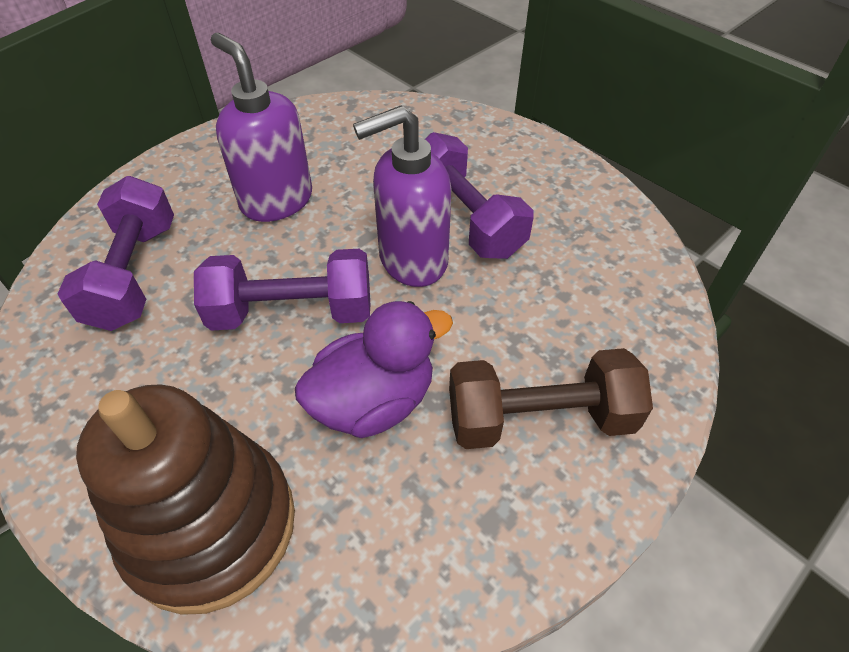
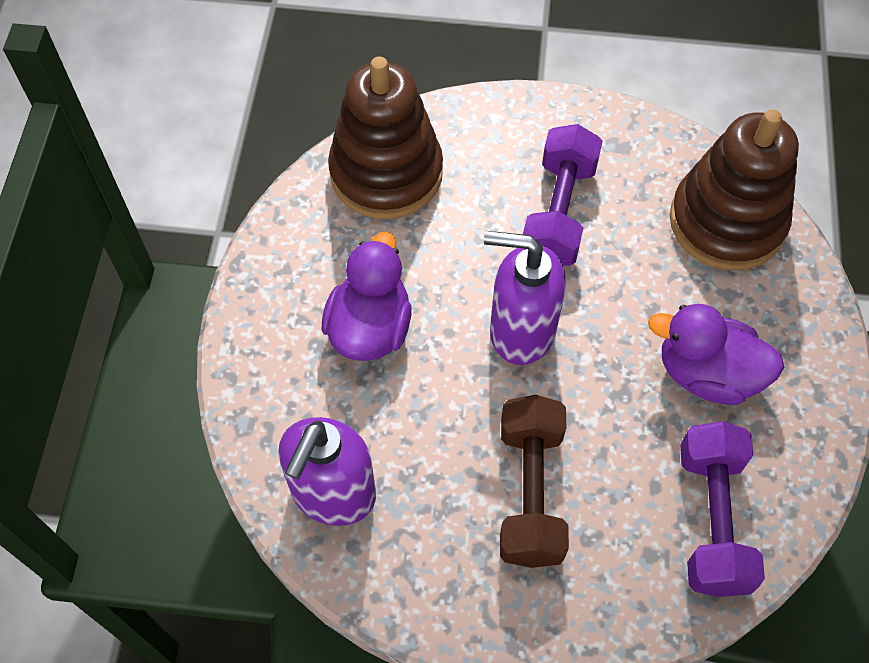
brown stacking toy: 1 -> 2
purple duck: 1 -> 2
purple dumbbell: 3 -> 2

